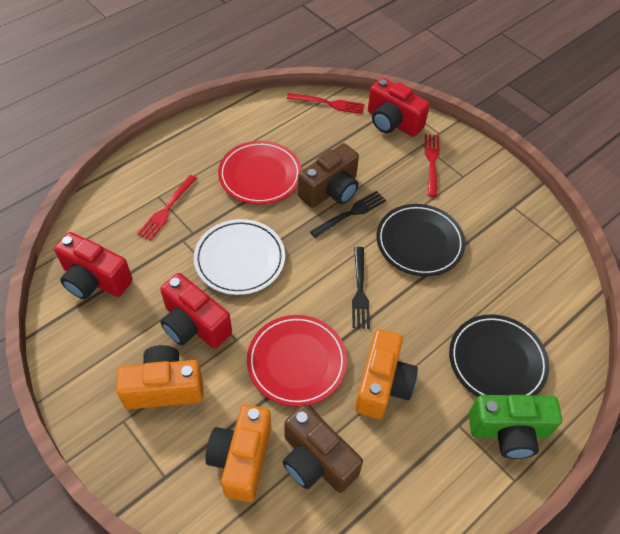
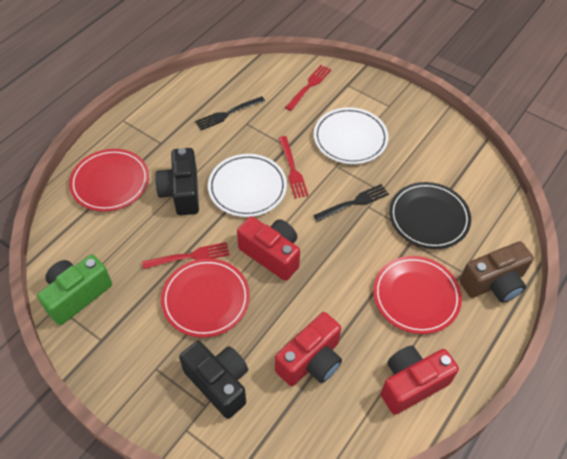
black camera: 0 -> 2
black plate: 2 -> 1
brown camera: 2 -> 1
orange camera: 3 -> 0
red plate: 2 -> 3
white plate: 1 -> 2

